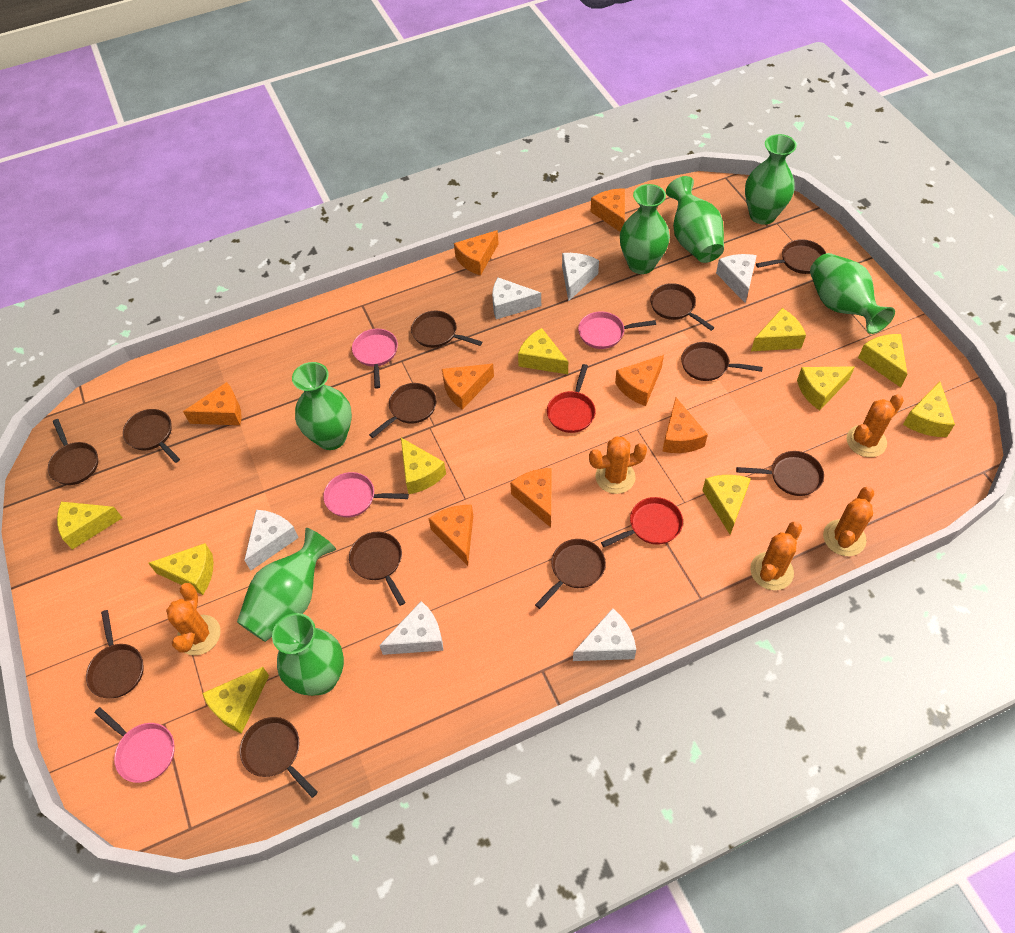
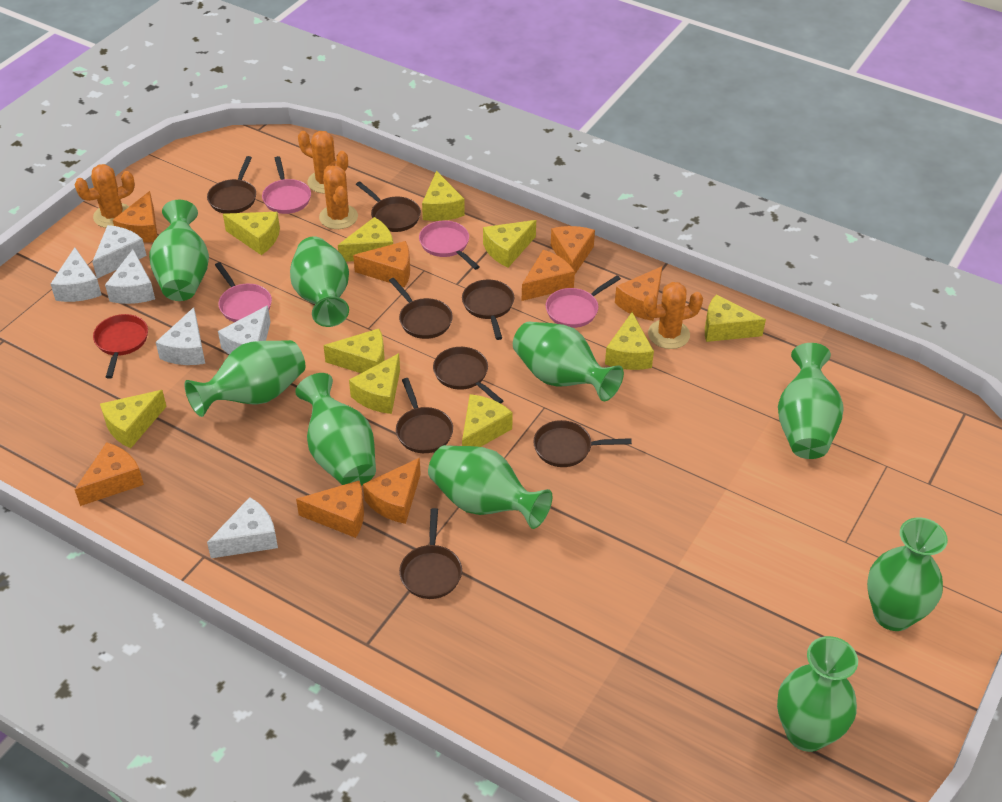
brown pan: 12 -> 8
green vase: 7 -> 9
orange cactus: 5 -> 4
red pan: 2 -> 1

